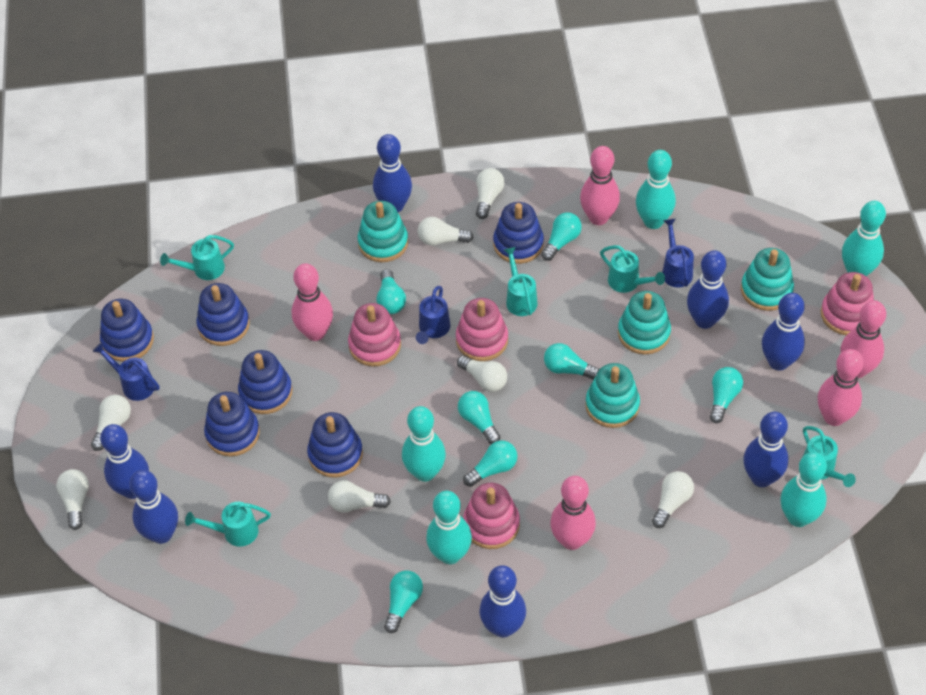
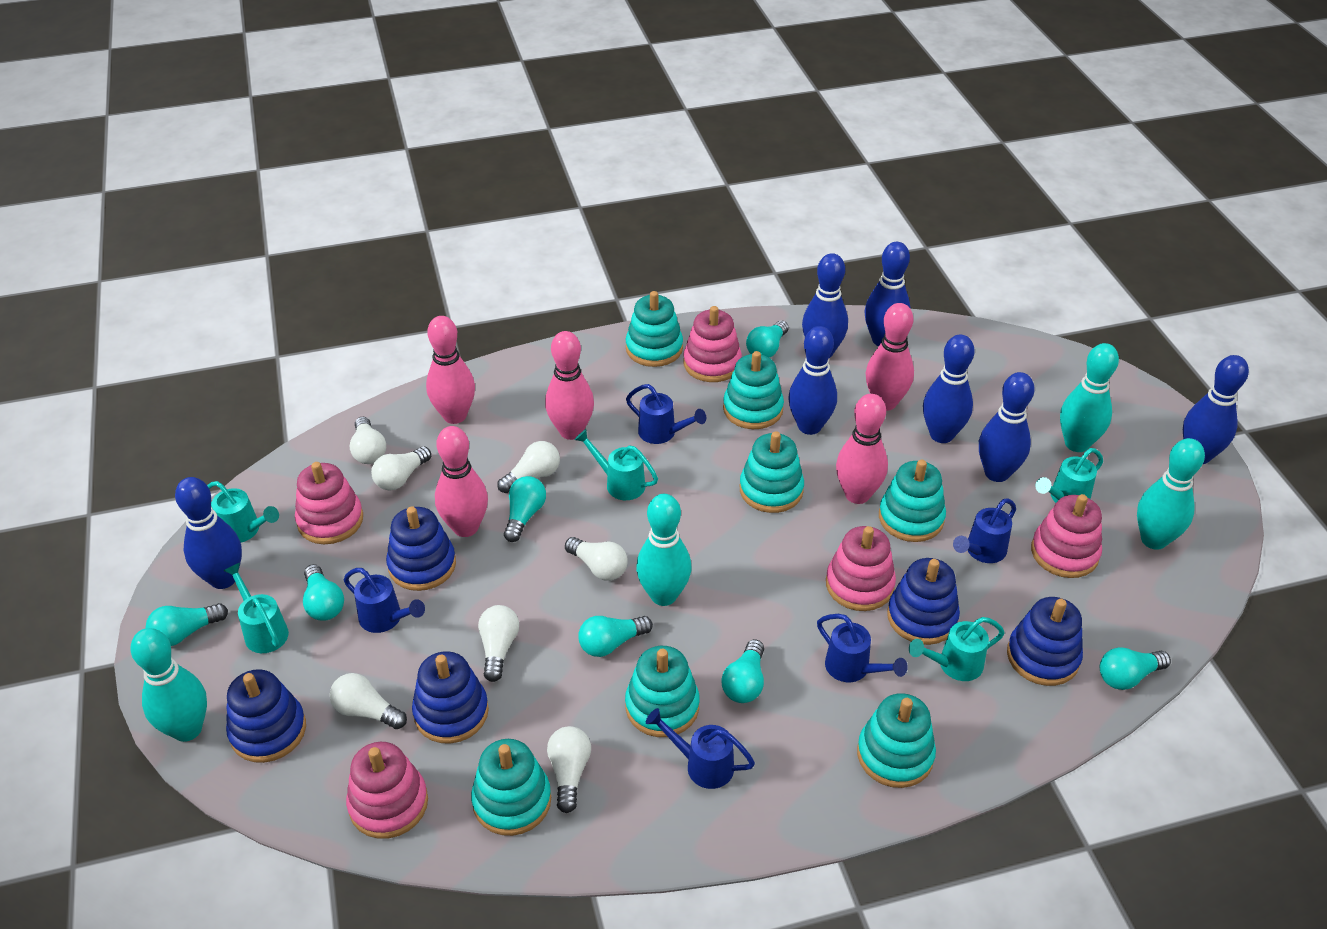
blue stacking toy: 6 -> 5
blue watering can: 3 -> 5
pink stacking toy: 4 -> 5
turquoise bowling pin: 5 -> 4
turquoise stacking toy: 4 -> 7

